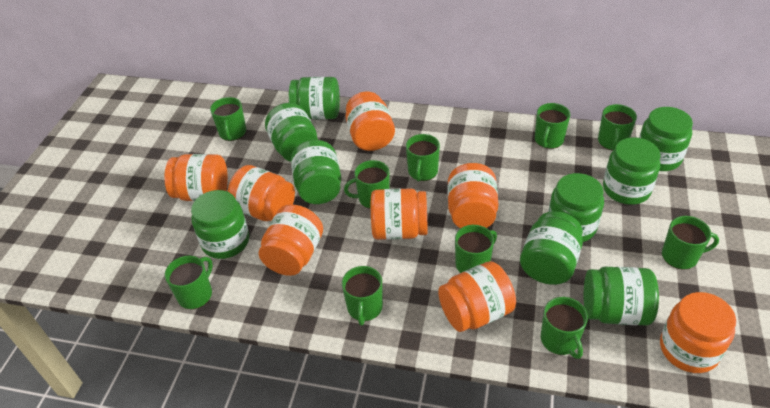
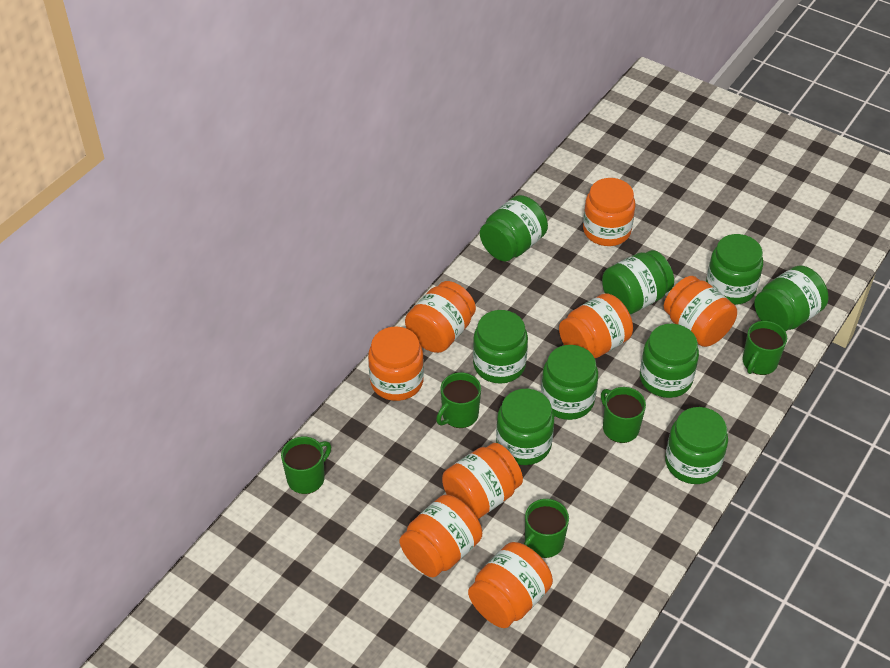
green mug: 10 -> 5

